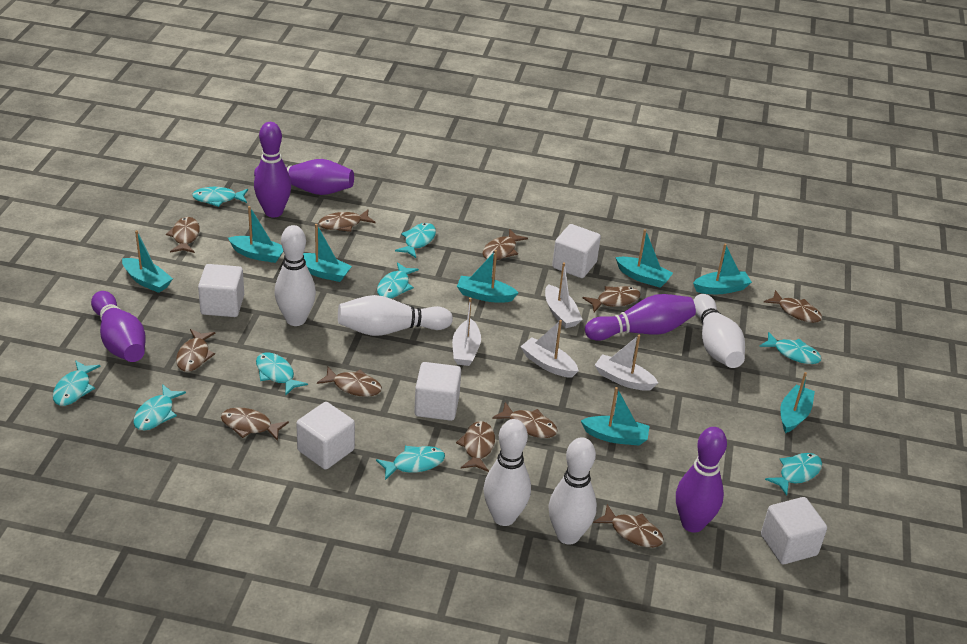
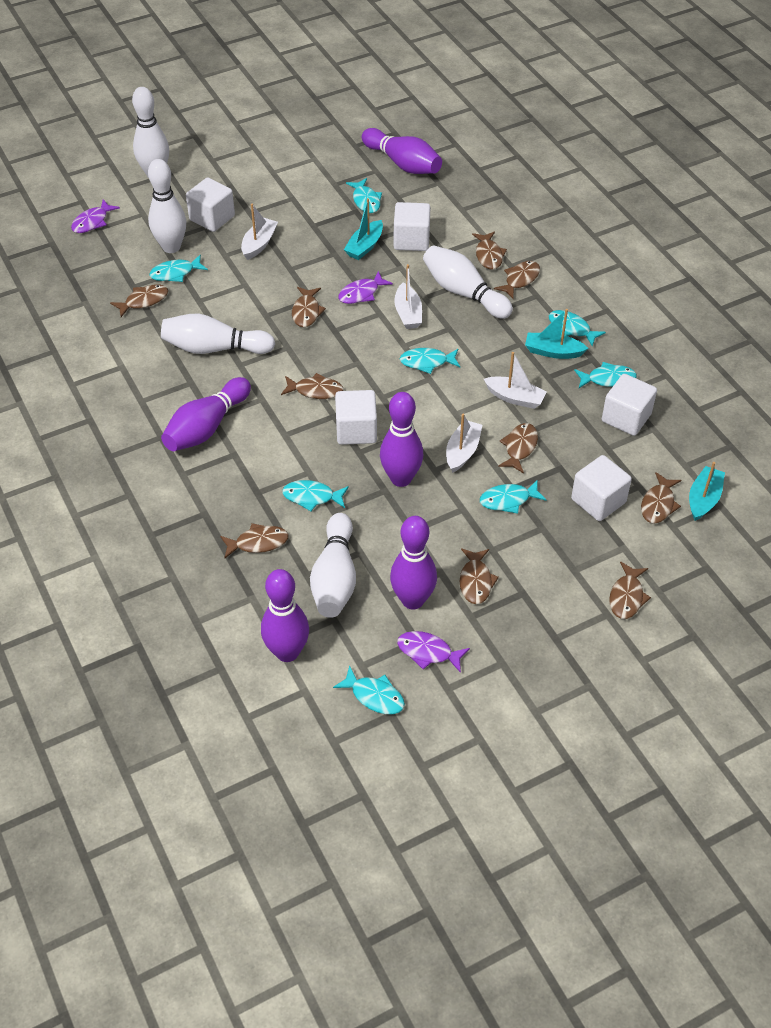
brown fish: 11 -> 10
purple fish: 0 -> 3
turquoise boat: 8 -> 3
turquoise fish: 9 -> 8

